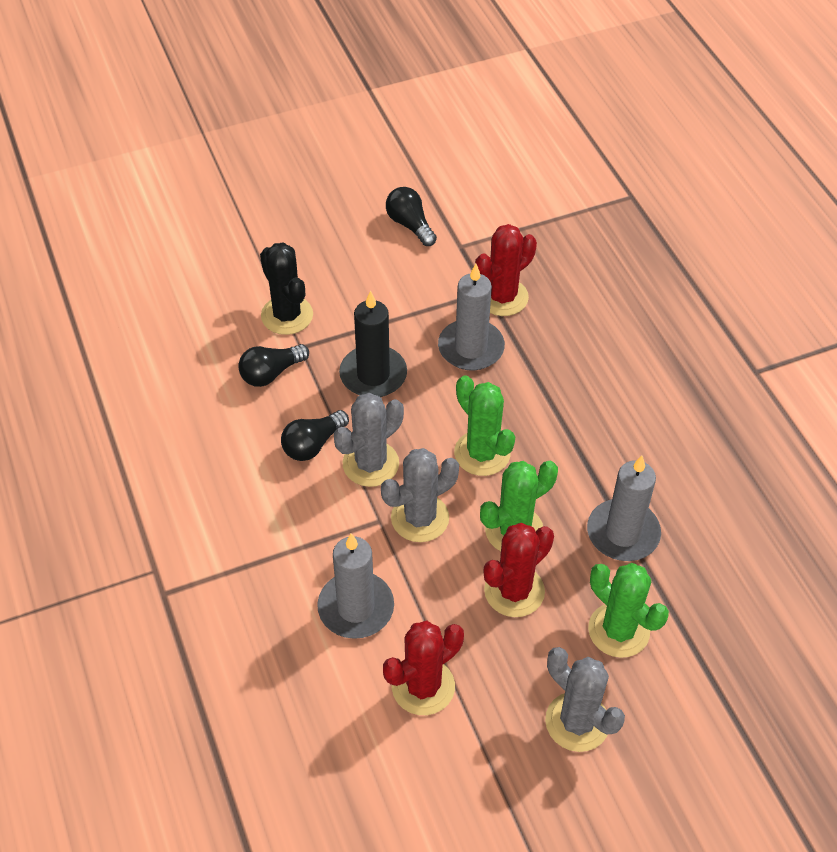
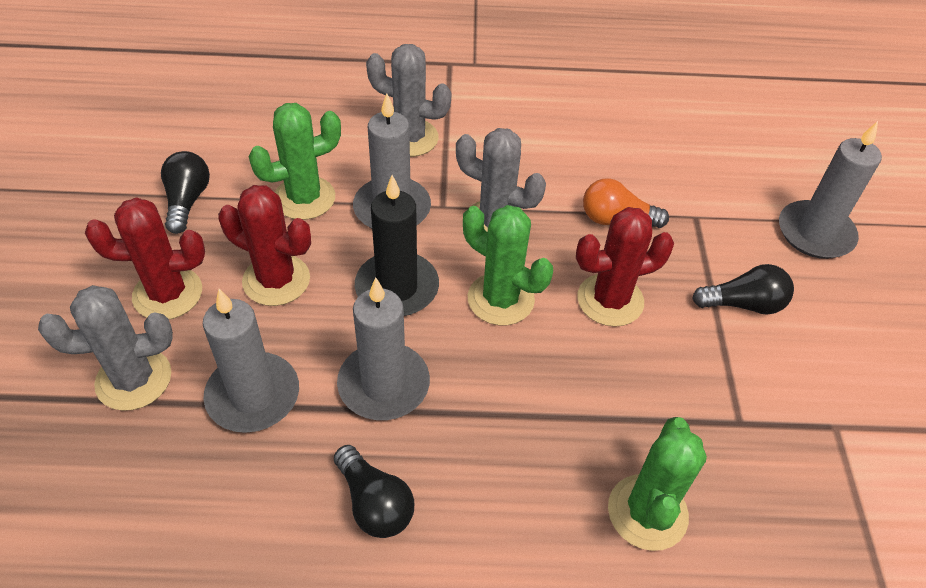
black cactus: 1 -> 0
grey candle: 3 -> 4
orange light bulb: 0 -> 1

